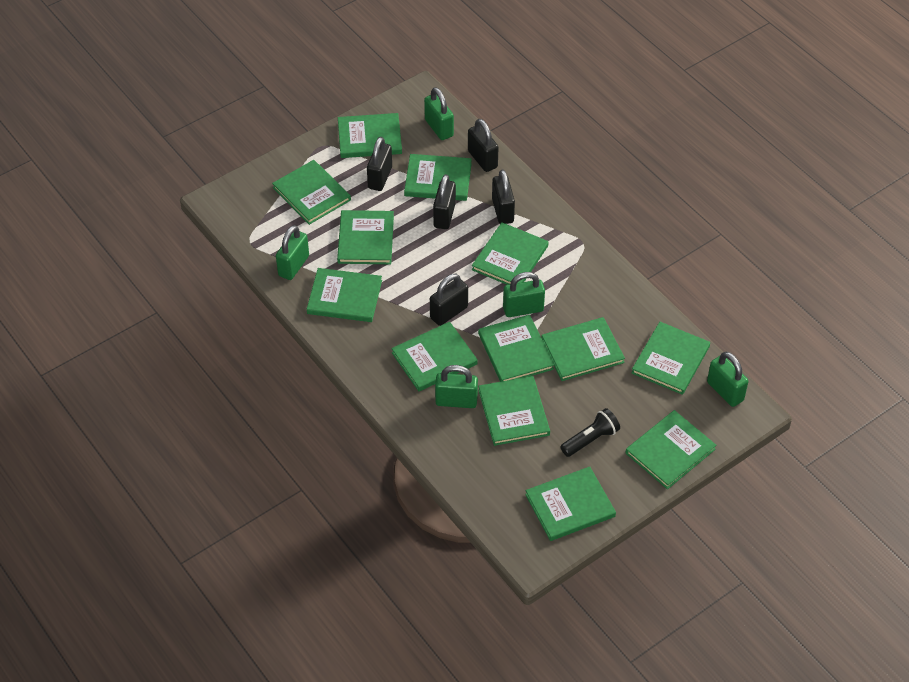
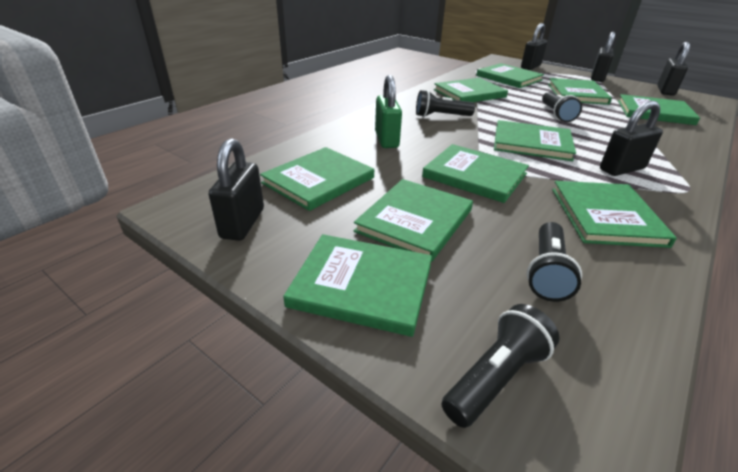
black flashlight: 1 -> 4
green book: 13 -> 10
green padlock: 5 -> 1

